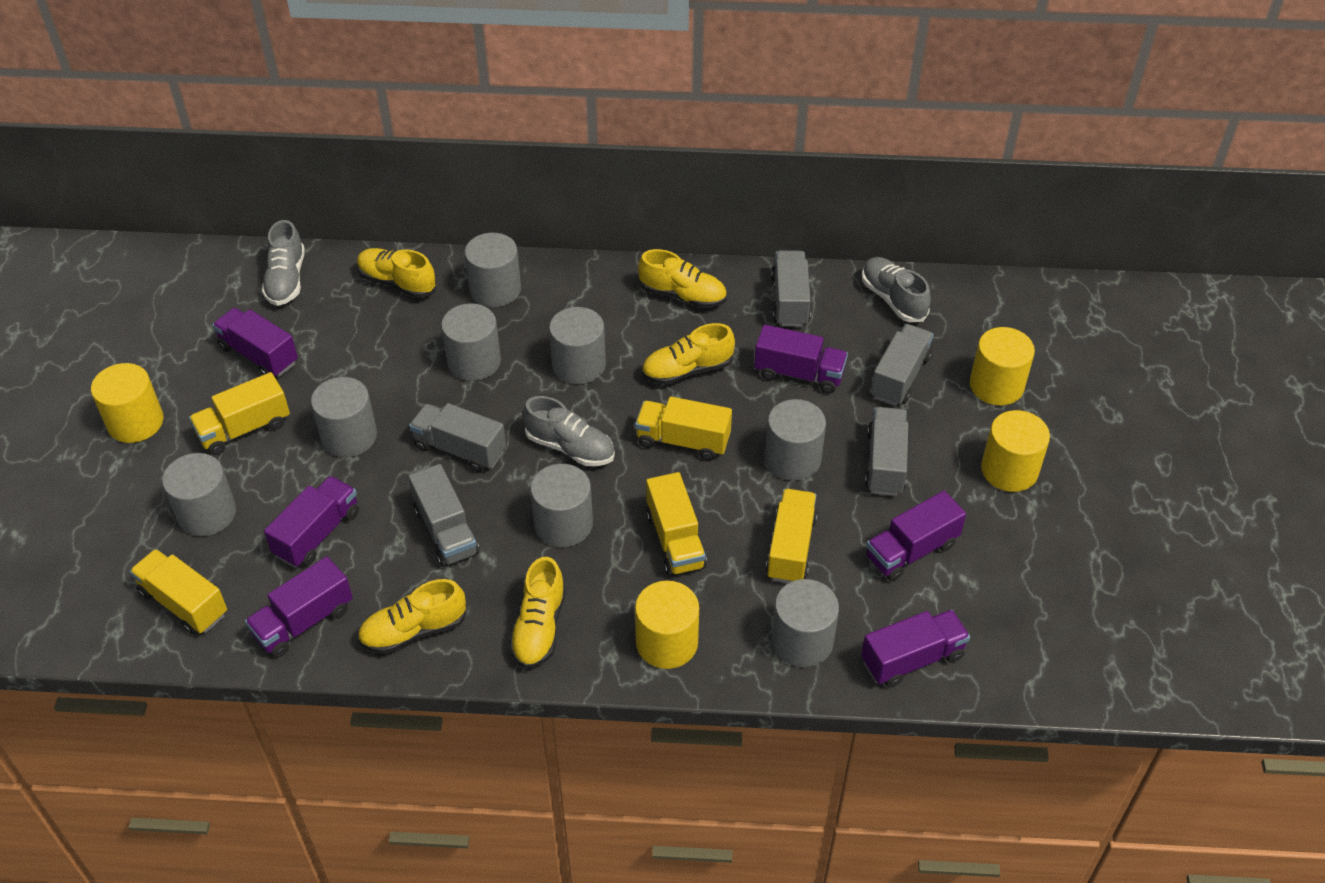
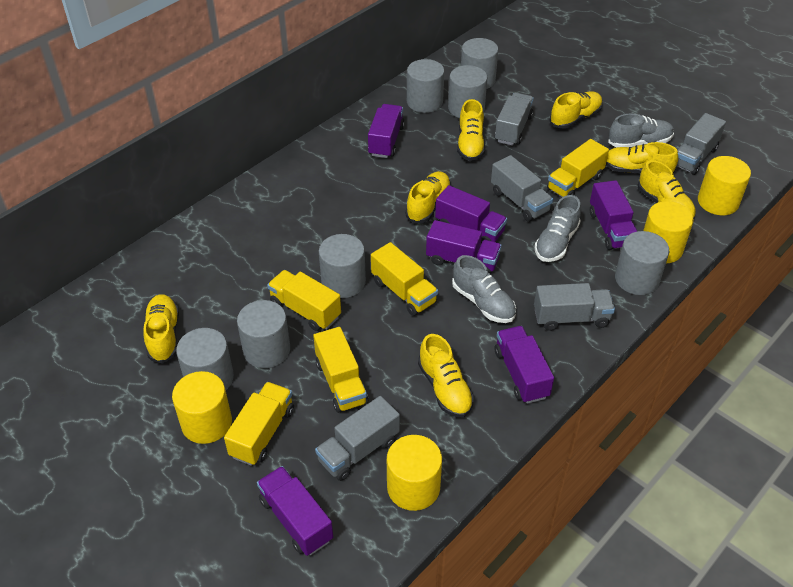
grey cylinder: 8 -> 7
yellow shoe: 5 -> 7

